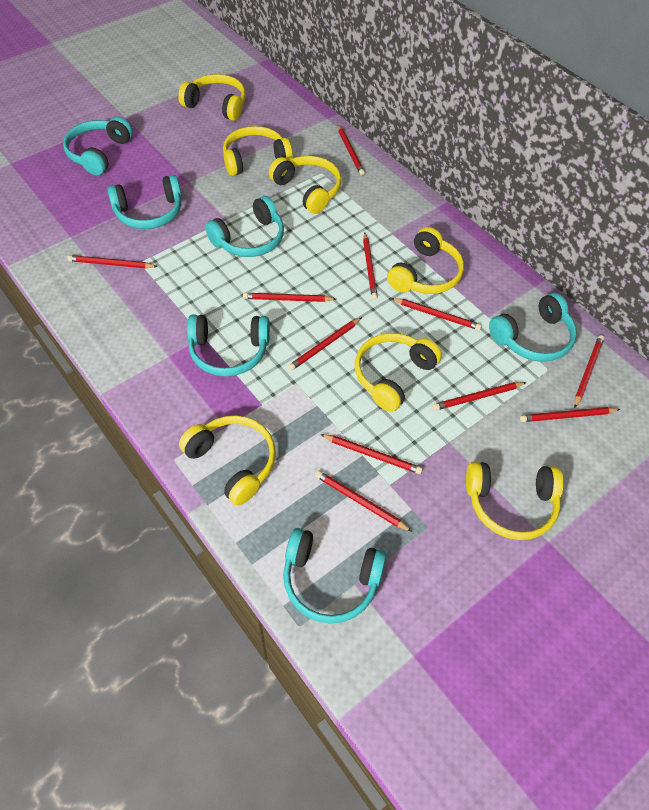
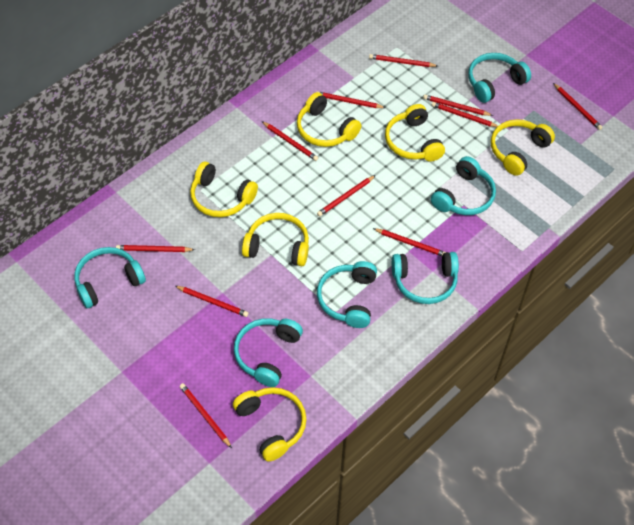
yellow headphones: 7 -> 6

